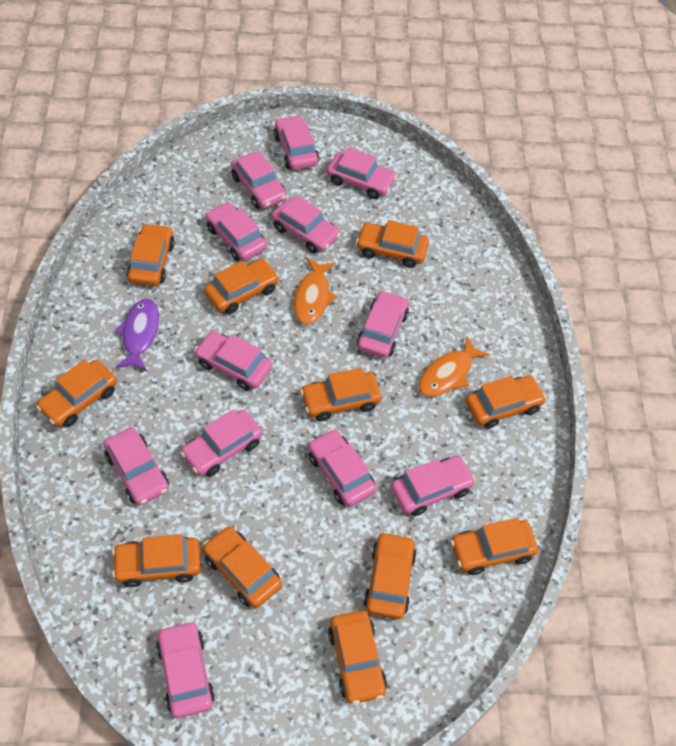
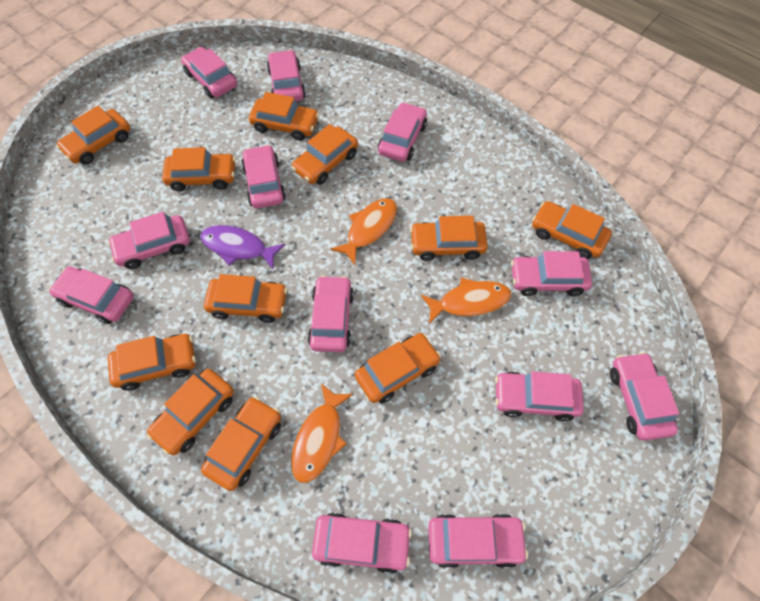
orange fish: 2 -> 3

